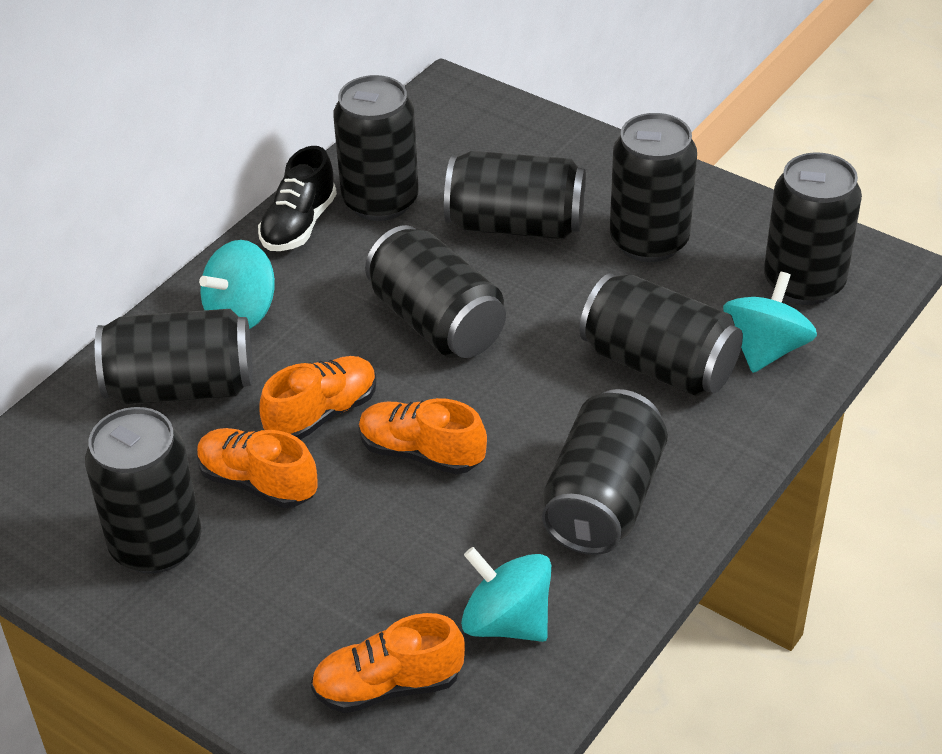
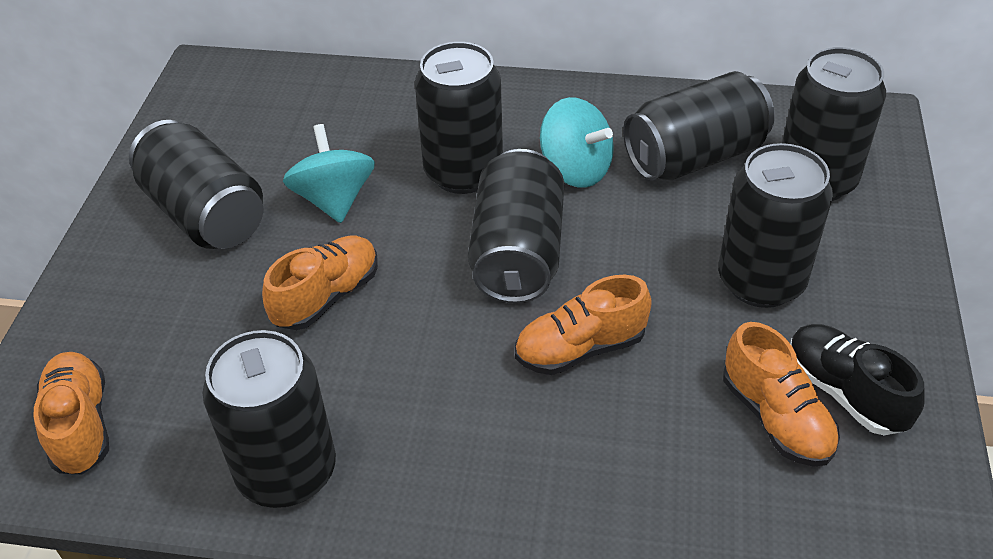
black can: 9 -> 7
turquoise spinning top: 3 -> 2

